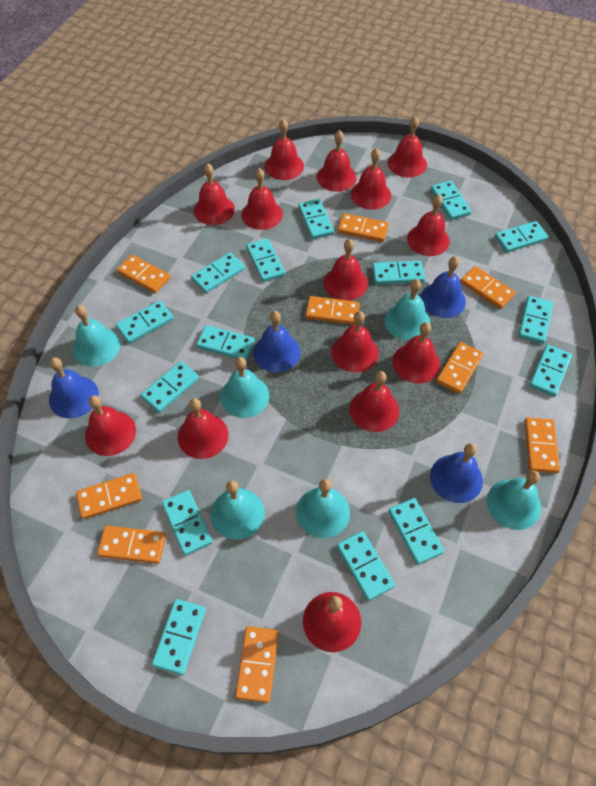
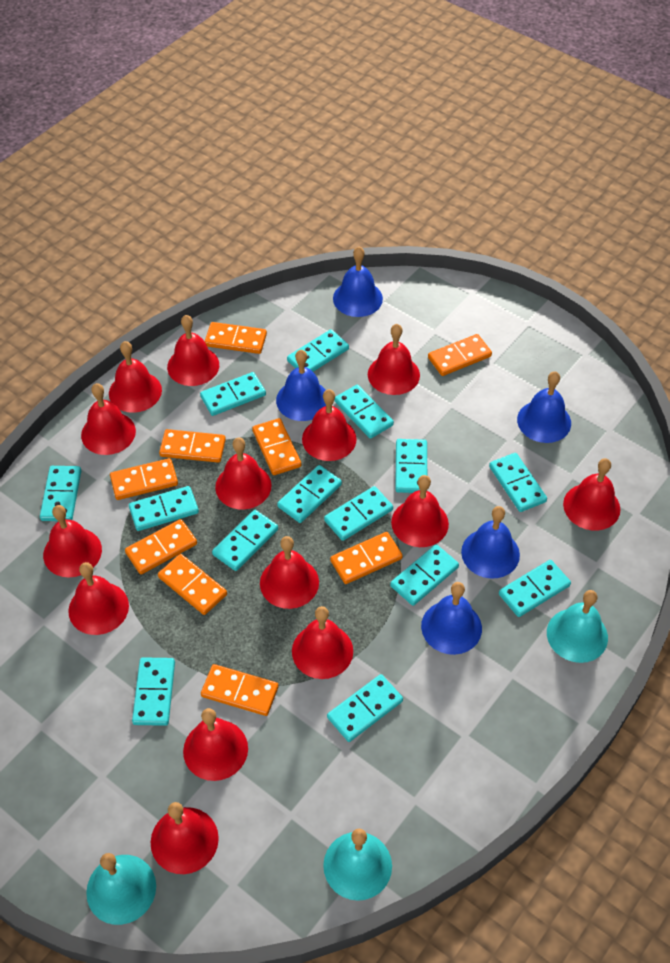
blue bell: 4 -> 5
turquoise bell: 6 -> 3
turquoise domino: 15 -> 14

